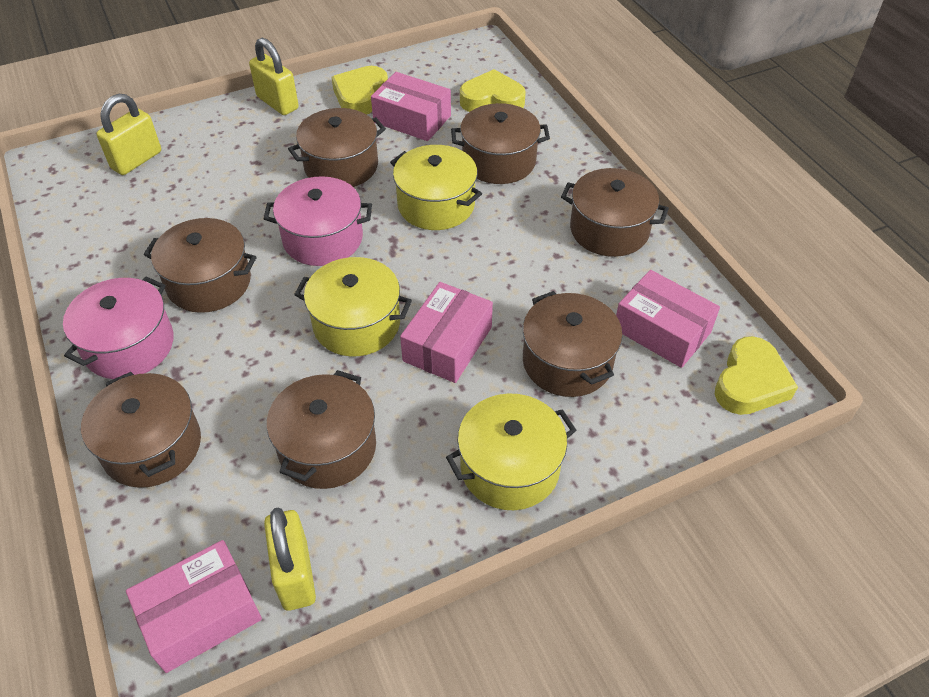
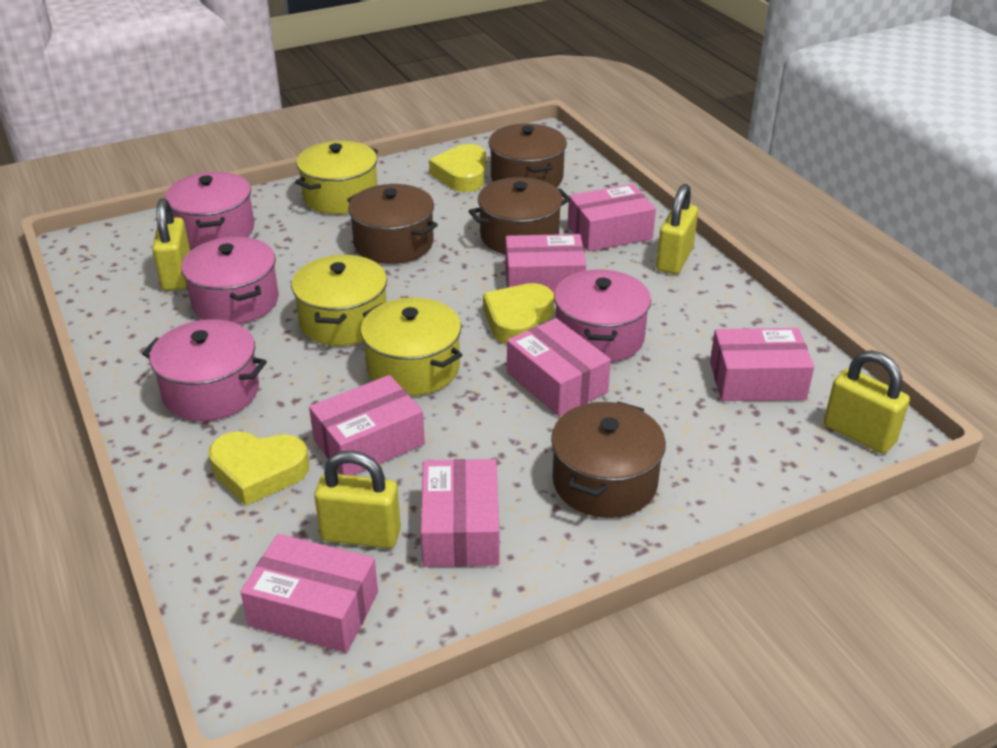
brown pot: 7 -> 4
pink box: 4 -> 7
pink pot: 2 -> 4
yellow padlock: 3 -> 4

